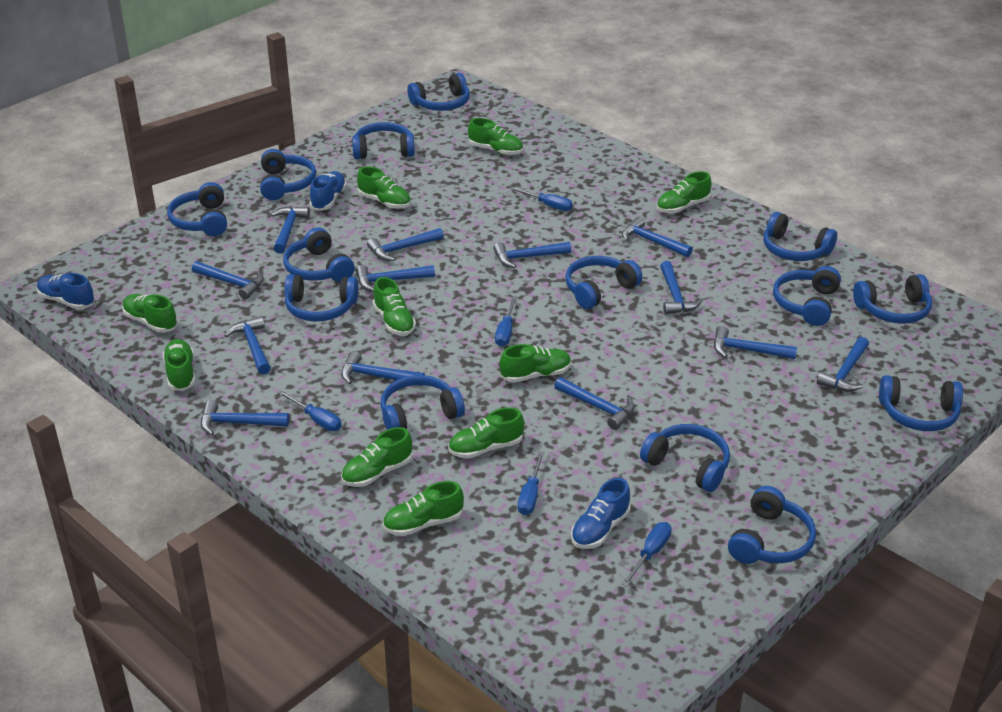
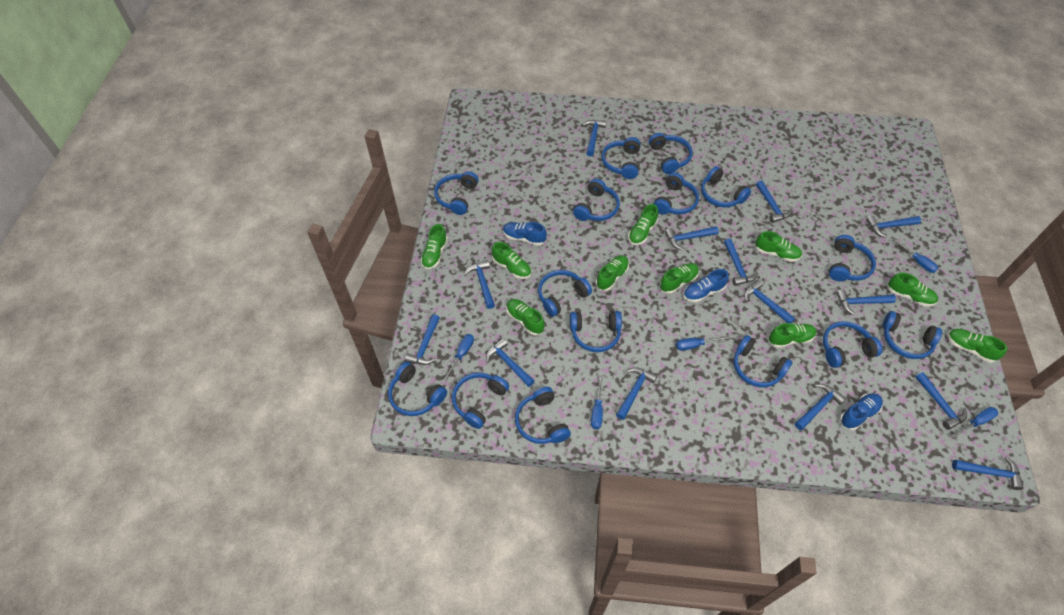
blue hammer: 13 -> 14
blue headphones: 14 -> 15

